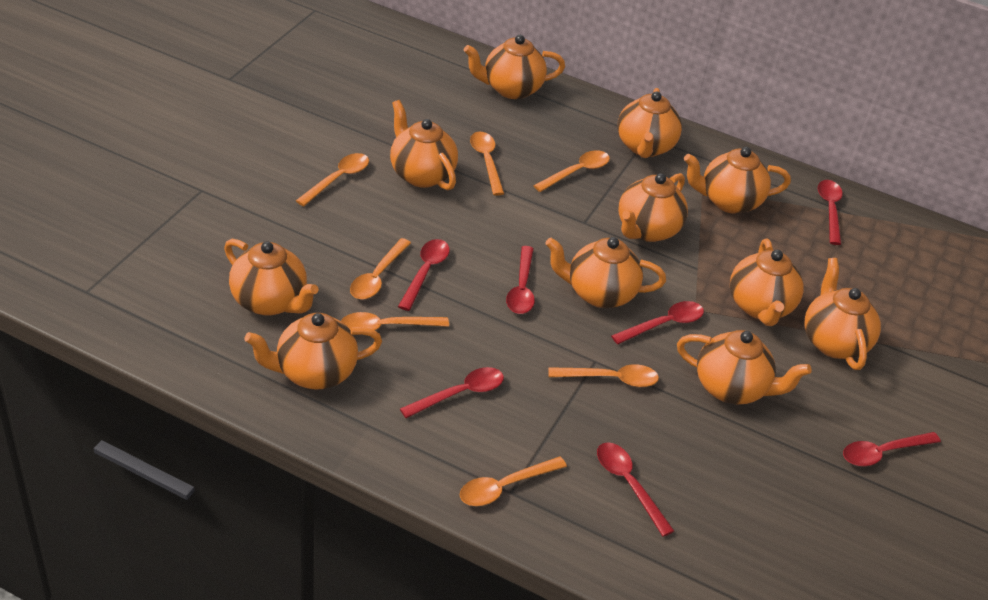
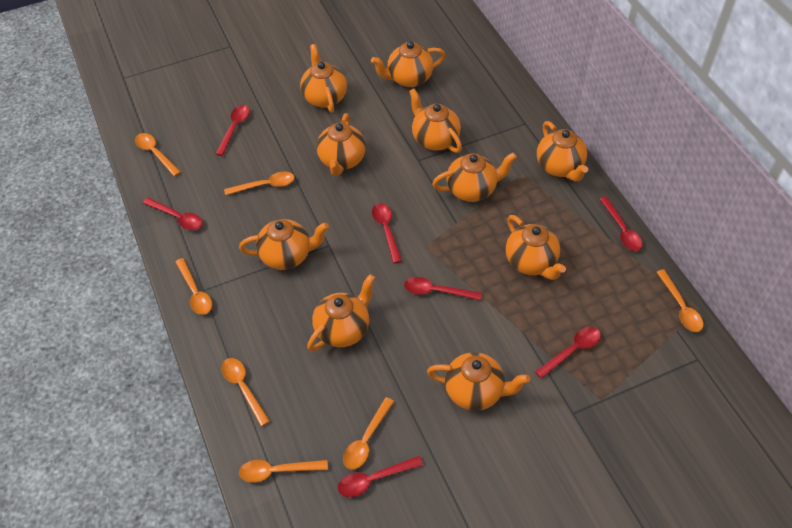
orange teapot: 11 -> 10

